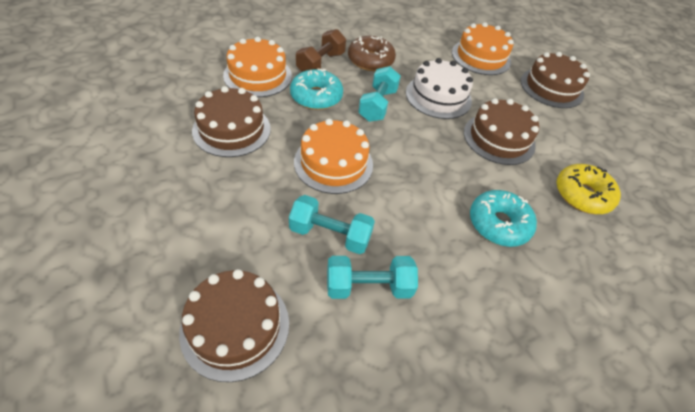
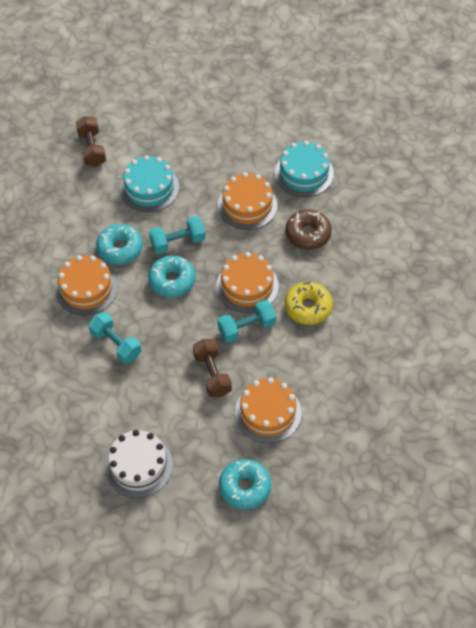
brown cake: 4 -> 0
brown dumbbell: 1 -> 2
orange cake: 3 -> 4
turquoise cake: 0 -> 2
turquoise donut: 2 -> 3

